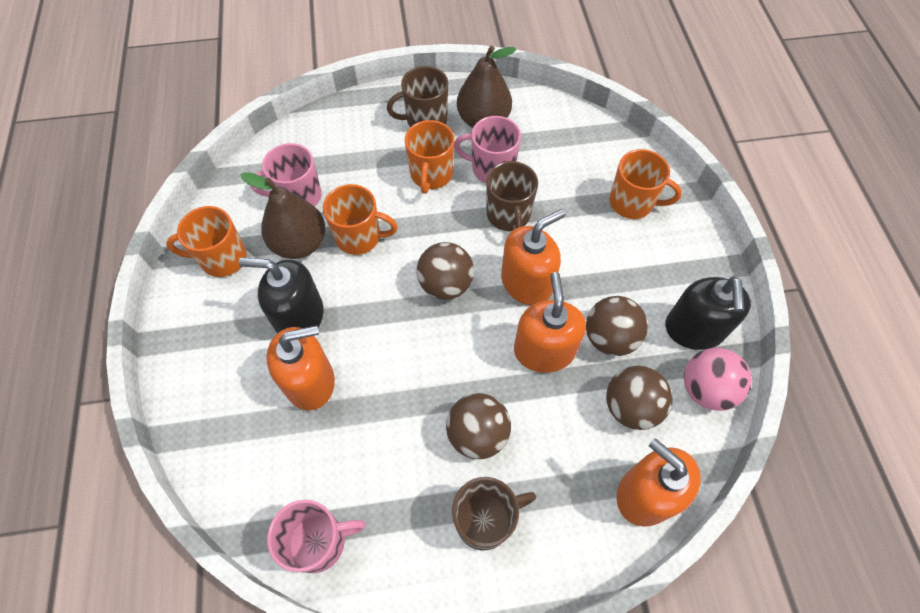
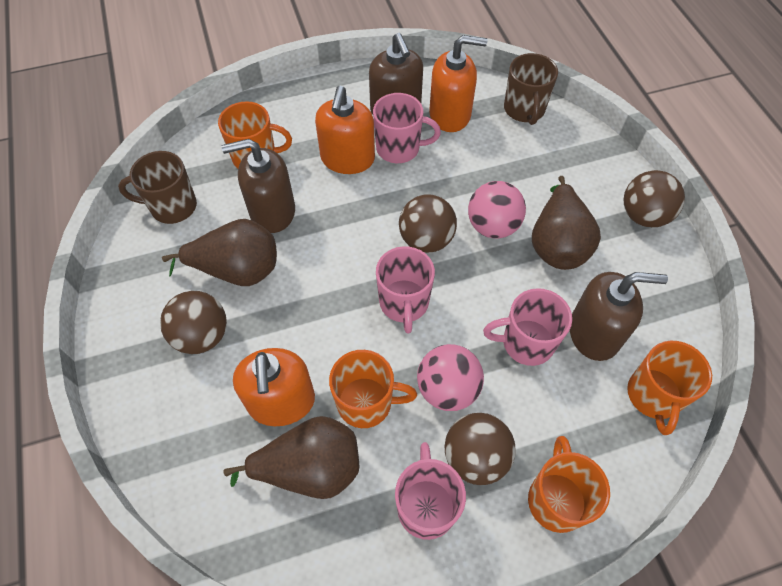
black soap dispenser: 2 -> 0
brown mug: 3 -> 2
brown pear: 2 -> 3
brown soap dispenser: 0 -> 3
orange soap dispenser: 4 -> 3
pink ball: 1 -> 2
pink mug: 3 -> 4

